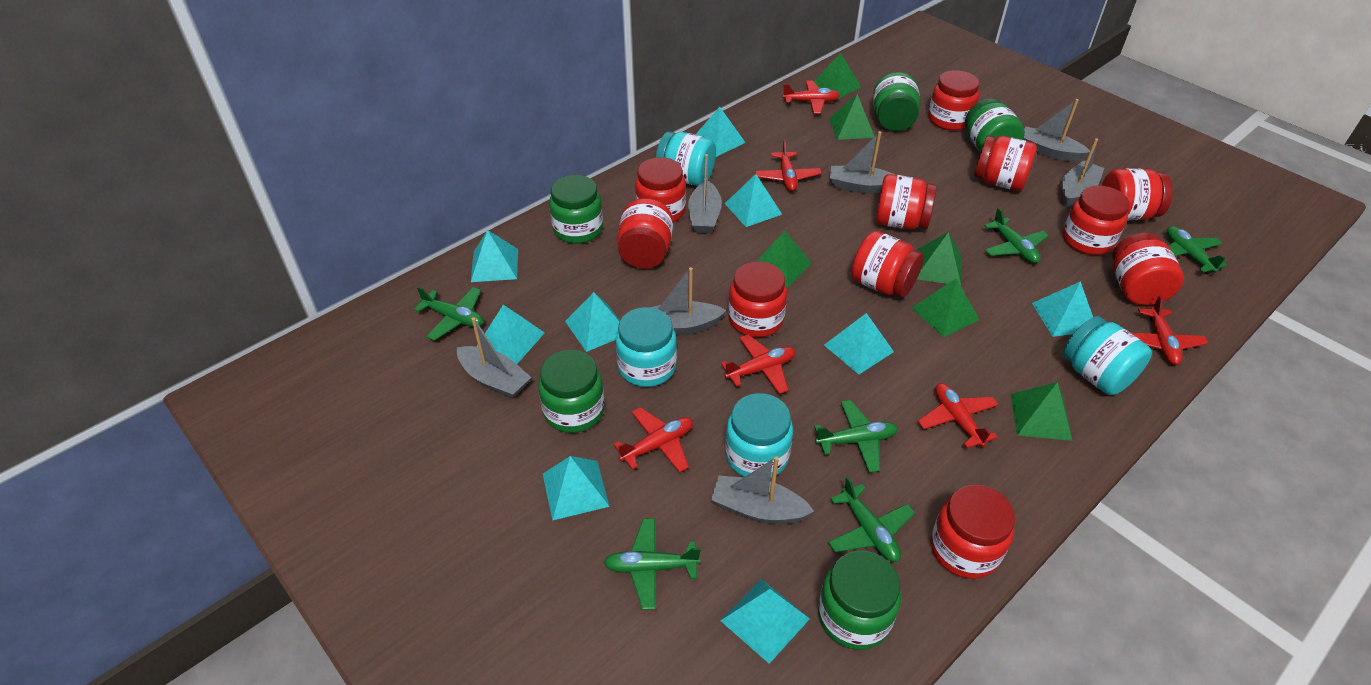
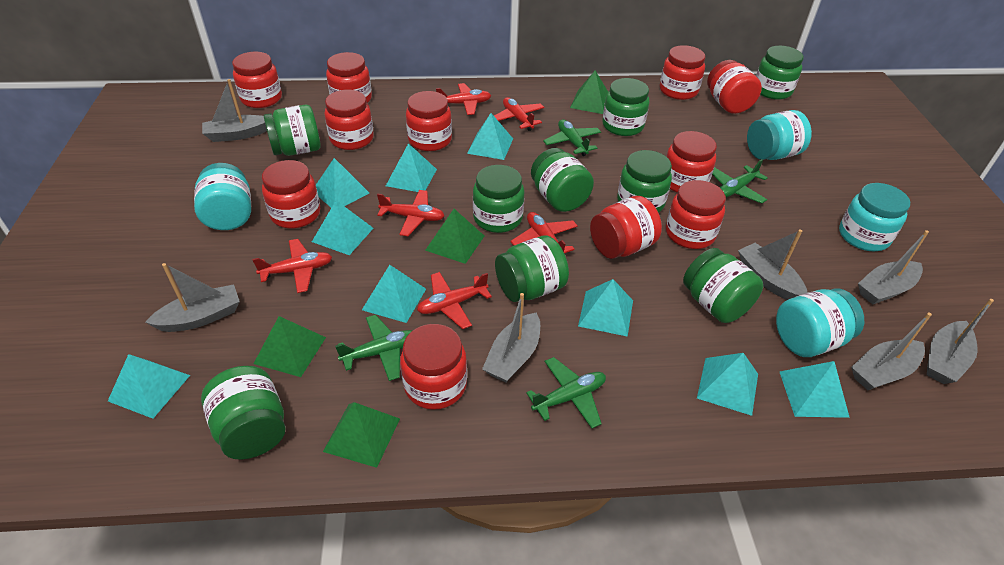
green jar: 5 -> 9
green plane: 6 -> 4
green pyramid: 6 -> 4

